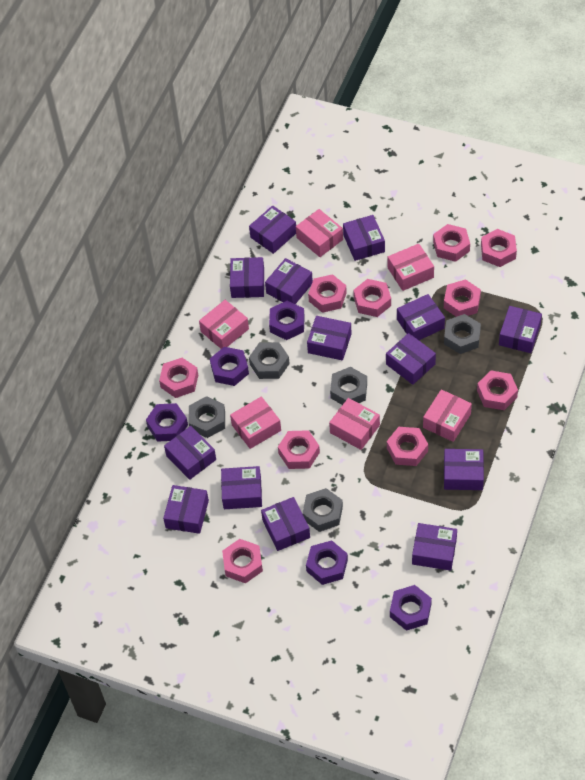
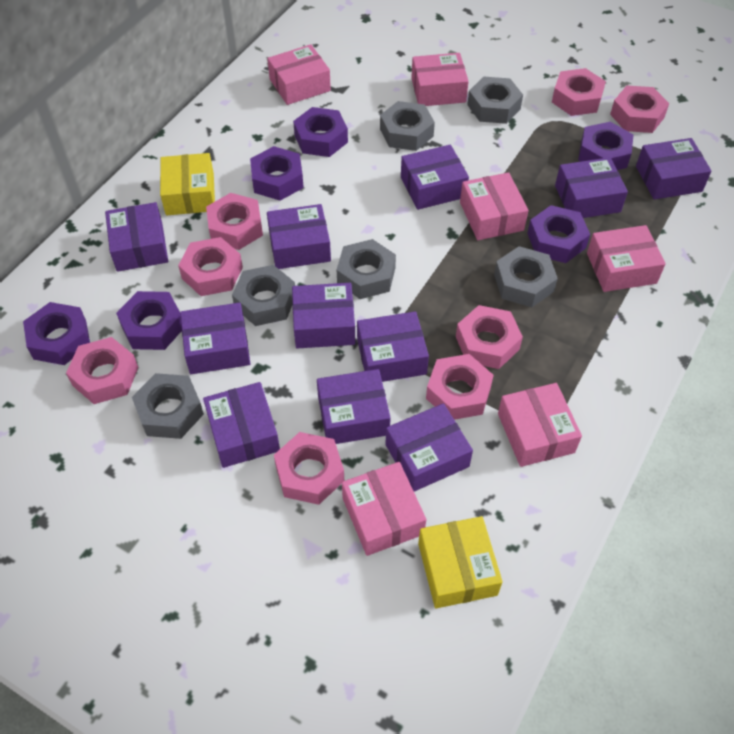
grey nut: 5 -> 6
pink nut: 10 -> 8
purple box: 14 -> 11
purple nut: 5 -> 6
yellow box: 0 -> 2

